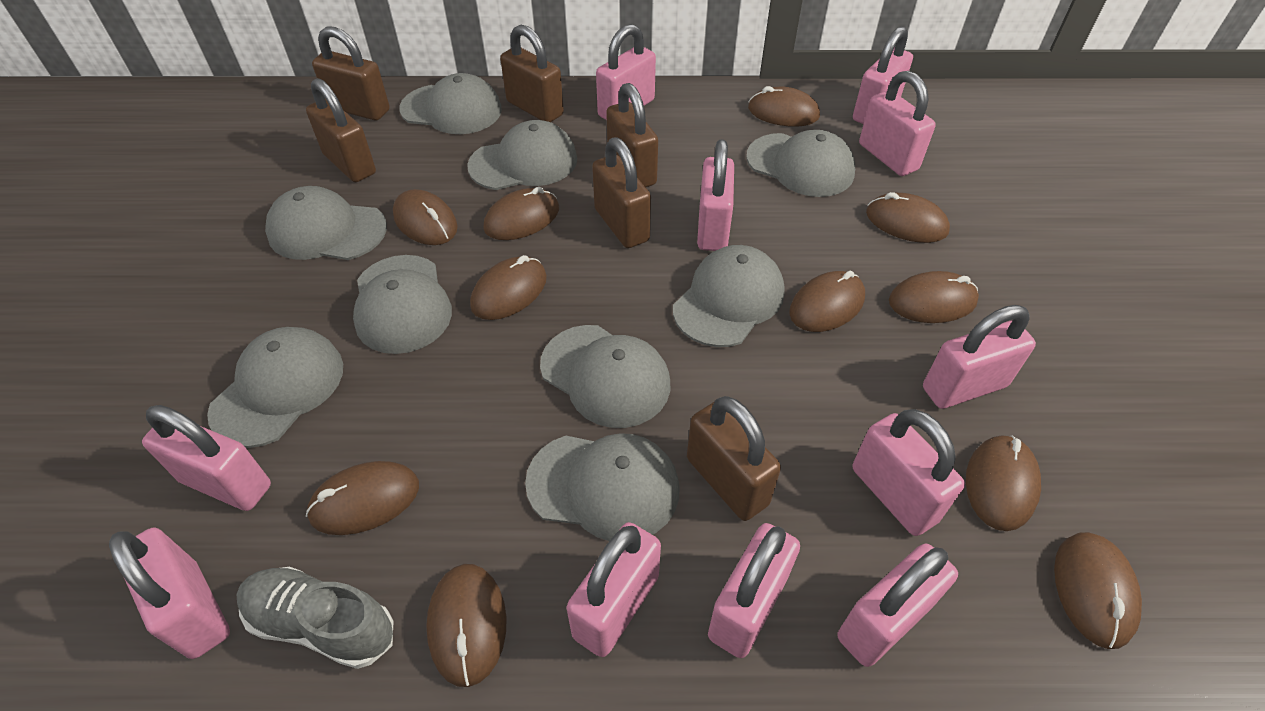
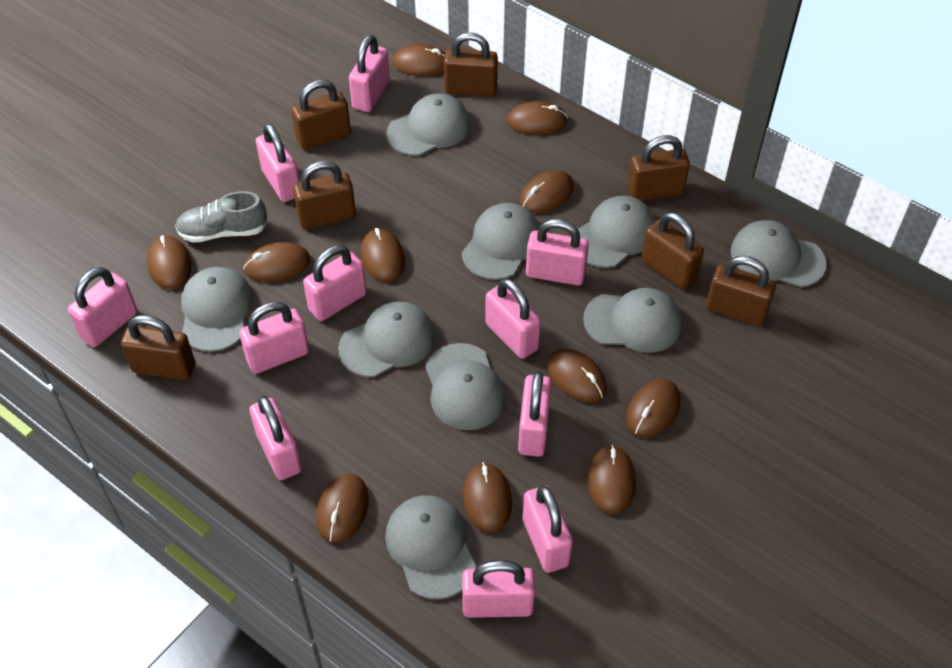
brown padlock: 6 -> 7

